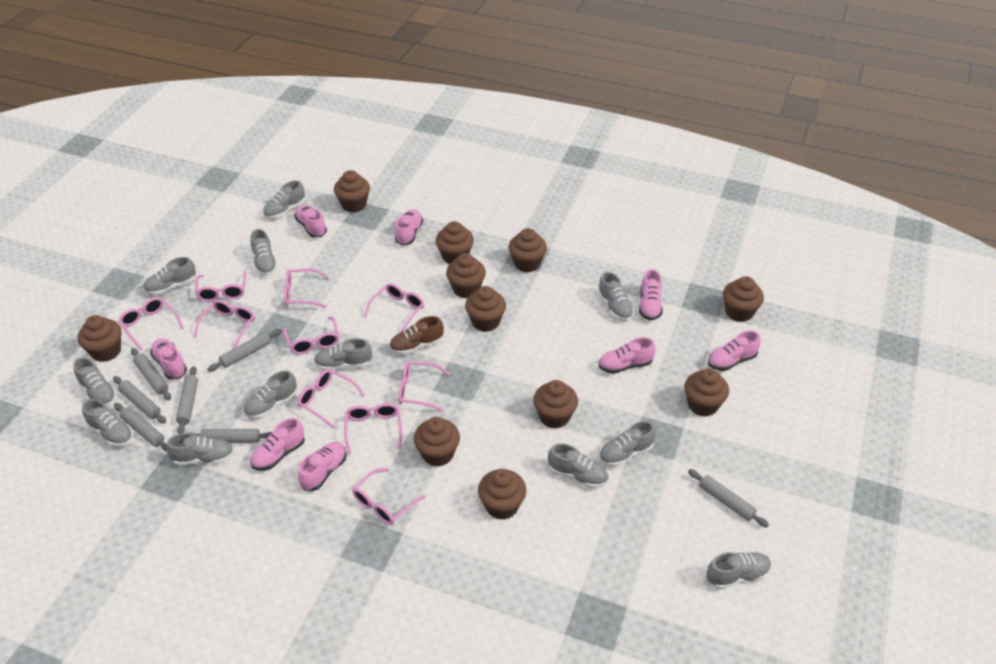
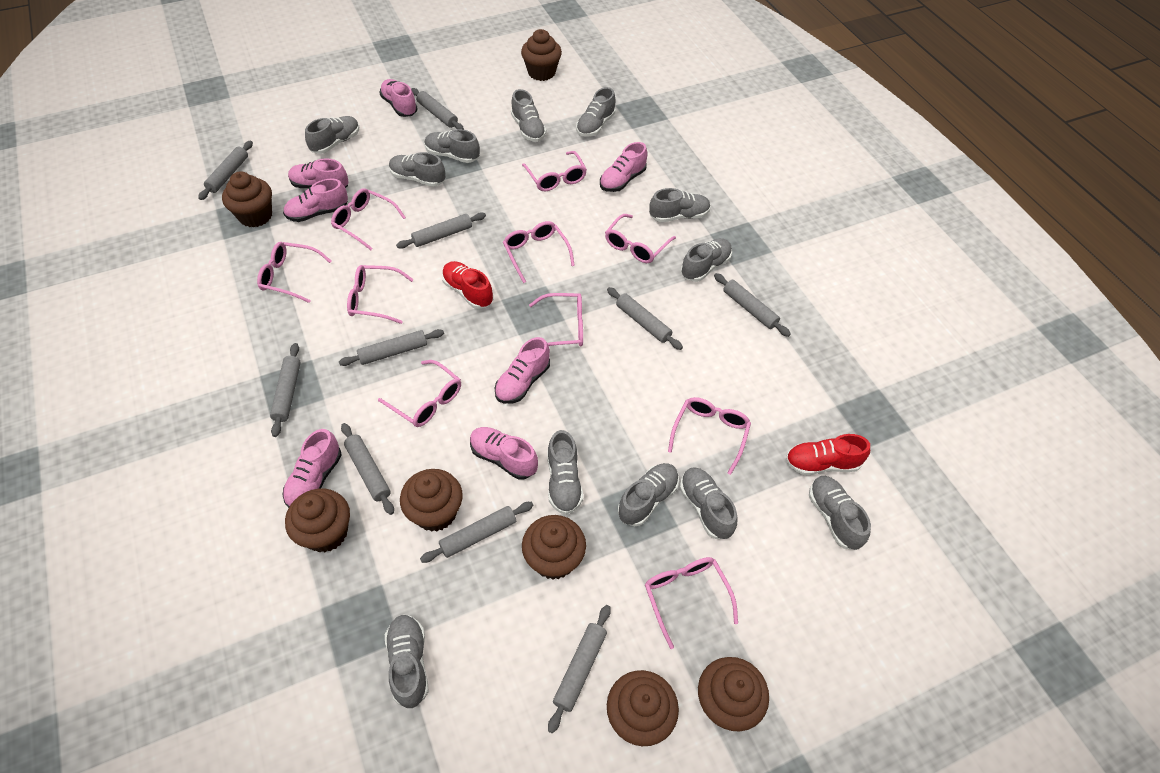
brown cupcake: 11 -> 7
brown shoe: 1 -> 0
grey rolling pin: 7 -> 10
pink shoe: 8 -> 7
red shoe: 0 -> 2

